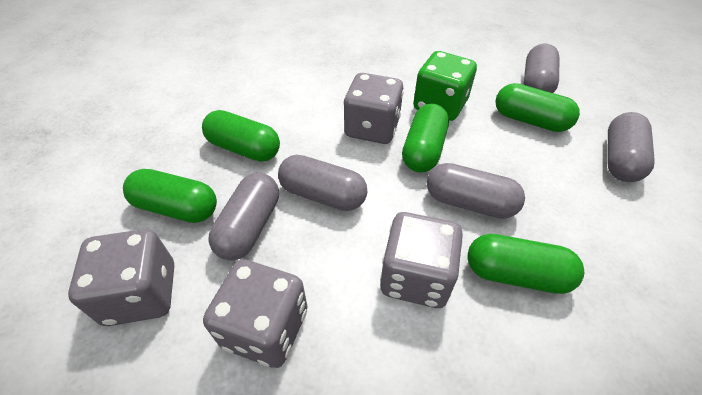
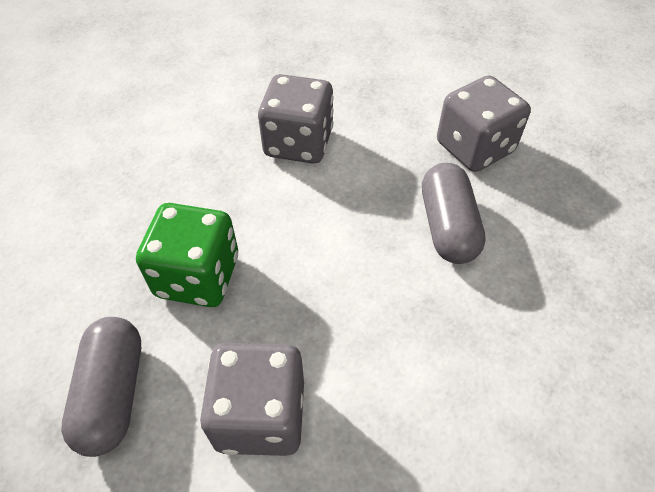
green capsule: 5 -> 0
grey capsule: 5 -> 2
grey dice: 4 -> 3

